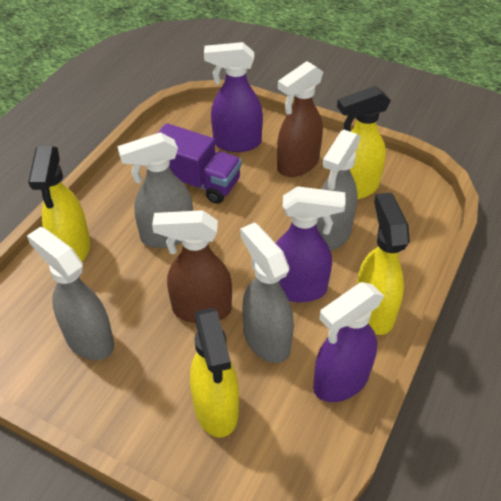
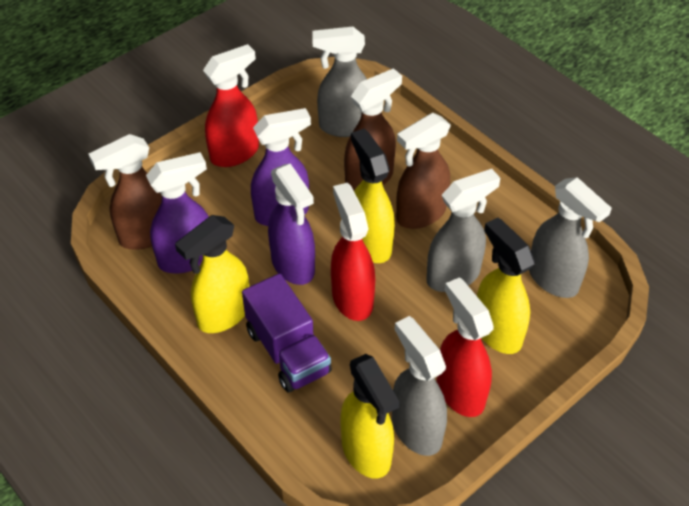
brown spray bottle: 2 -> 3
red spray bottle: 0 -> 3

